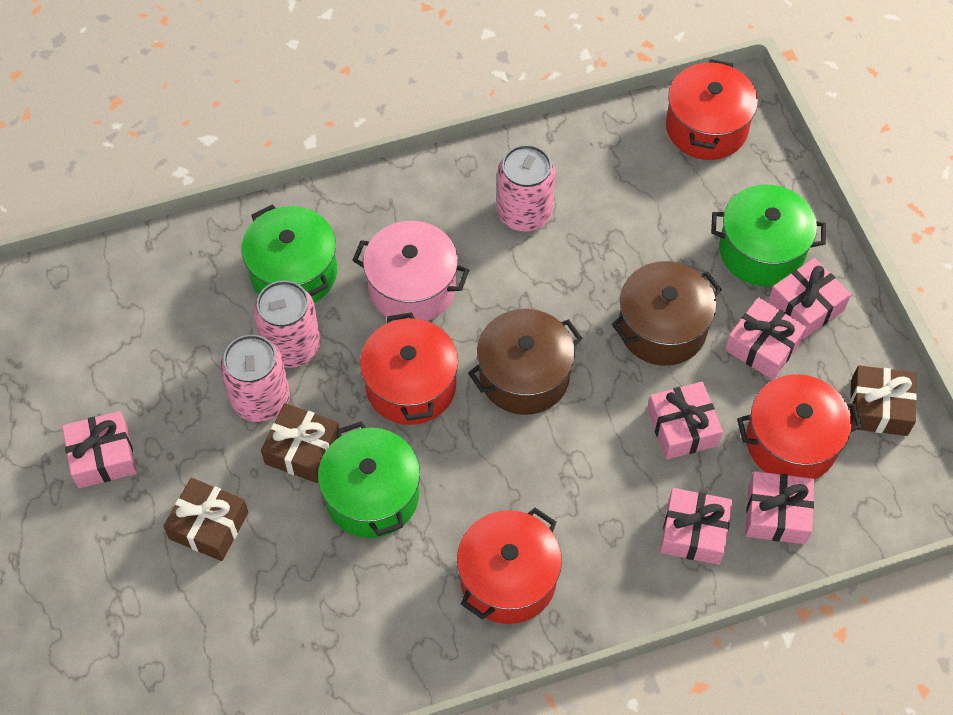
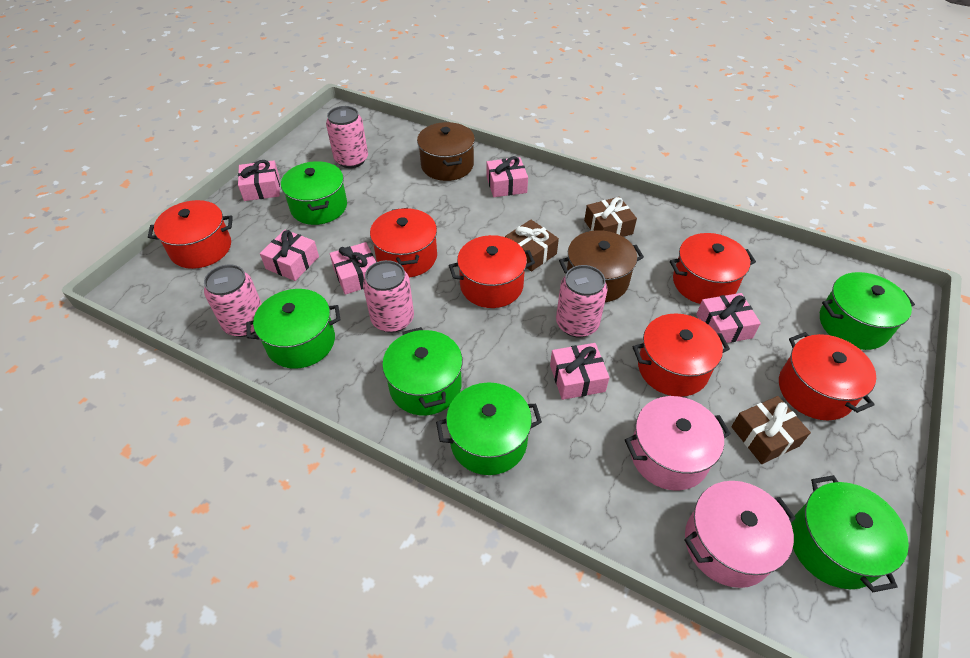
green pot: 3 -> 6
pink can: 3 -> 4
pink pot: 1 -> 2
red pot: 4 -> 6

